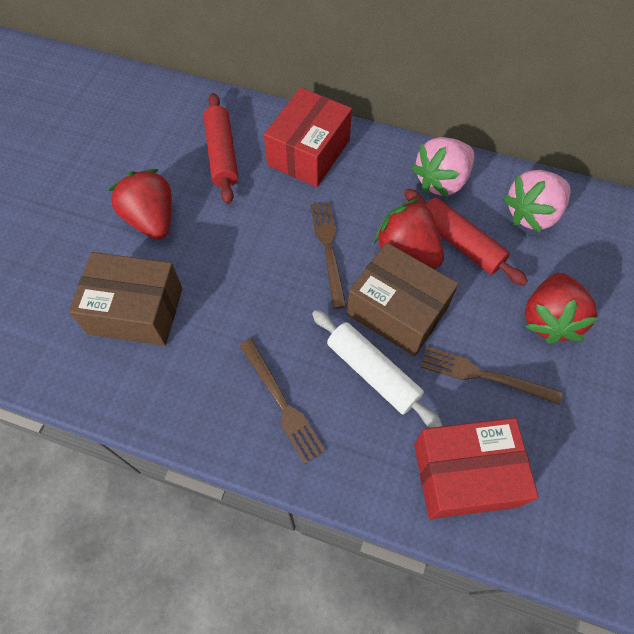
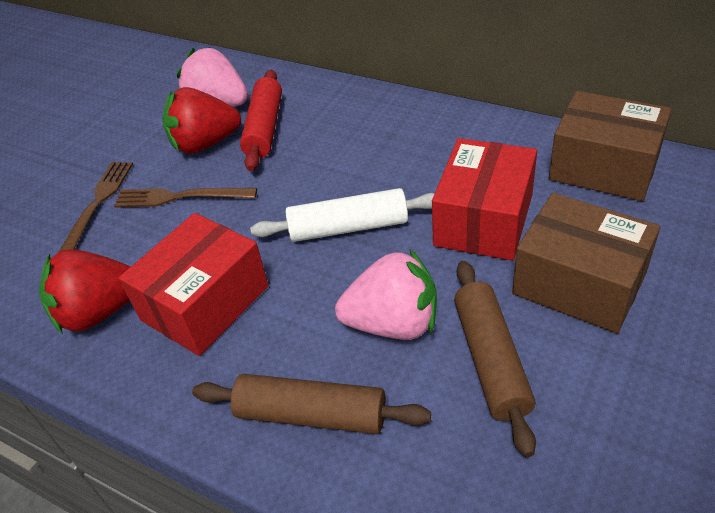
brown fork: 3 -> 2
brown rolling pin: 0 -> 2
red rolling pin: 2 -> 1
red strawberry: 3 -> 2

